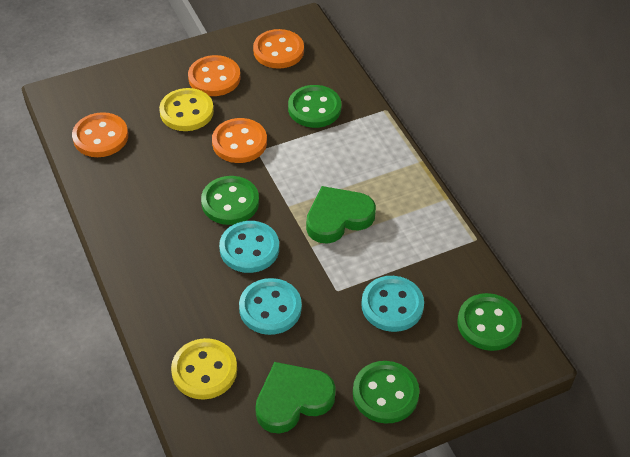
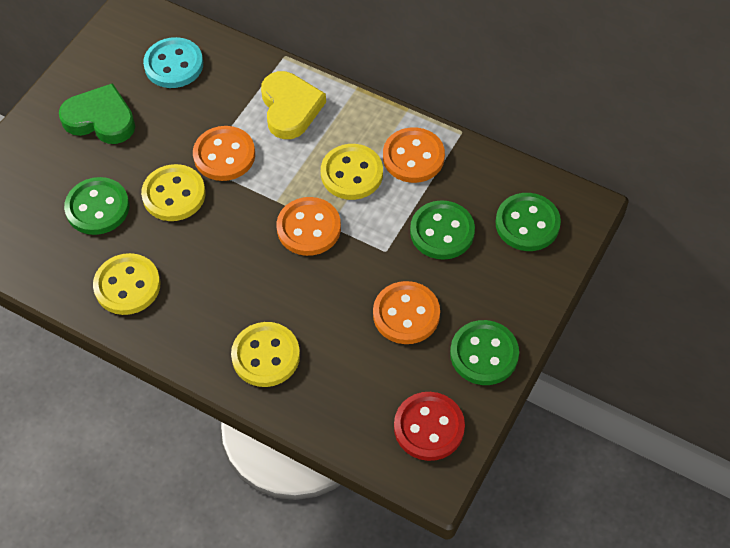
green heart: 2 -> 1
red button: 0 -> 1
turquoise button: 3 -> 1
yellow button: 2 -> 4
yellow heart: 0 -> 1

